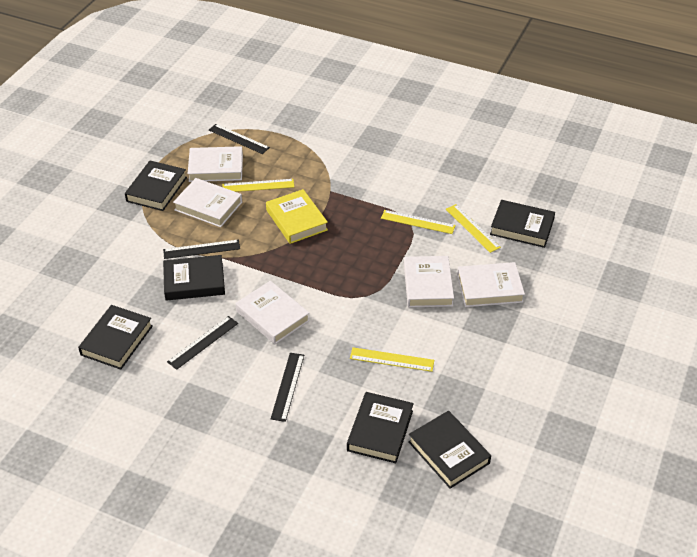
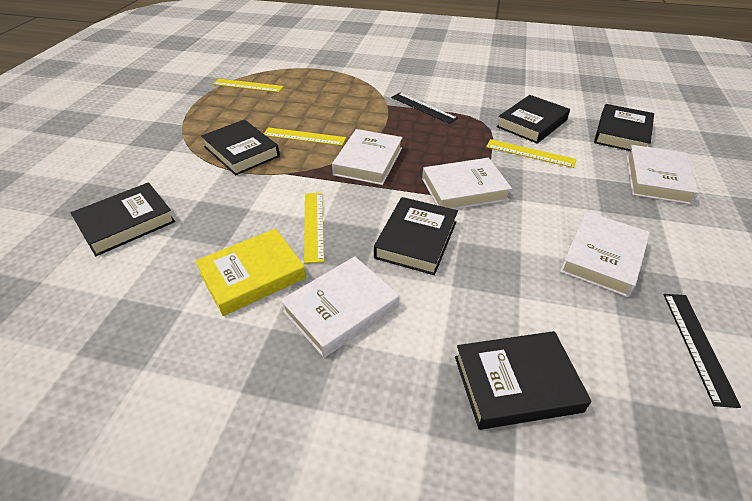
black ruler: 4 -> 2

